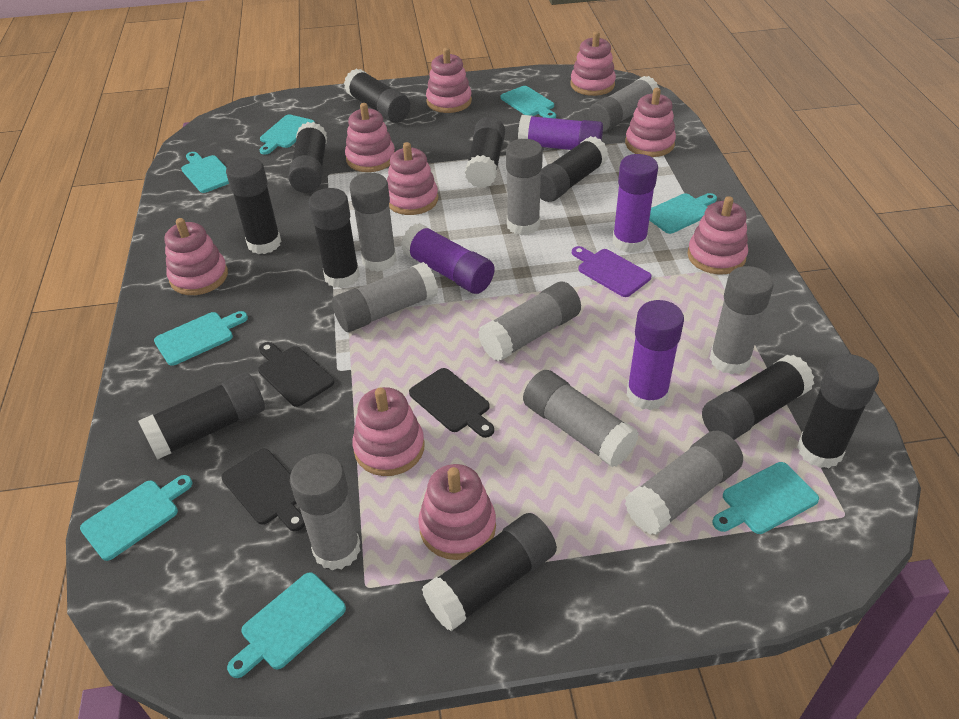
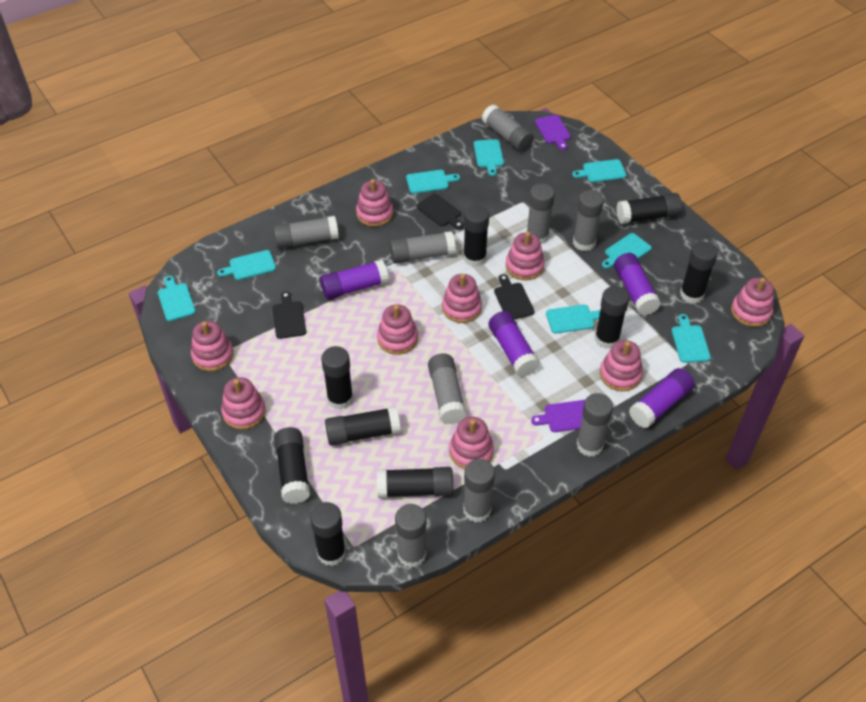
black glue stick: 10 -> 9
purple cutting board: 1 -> 2

